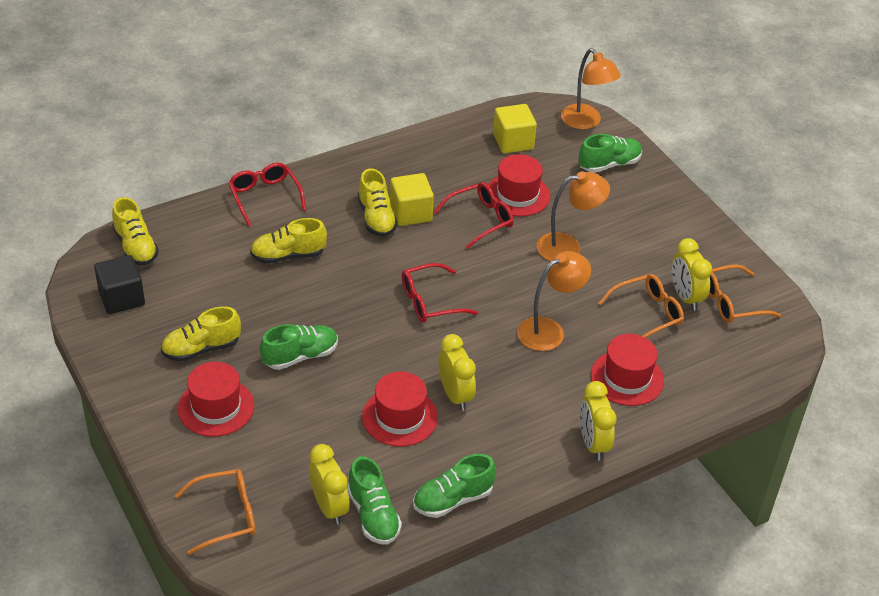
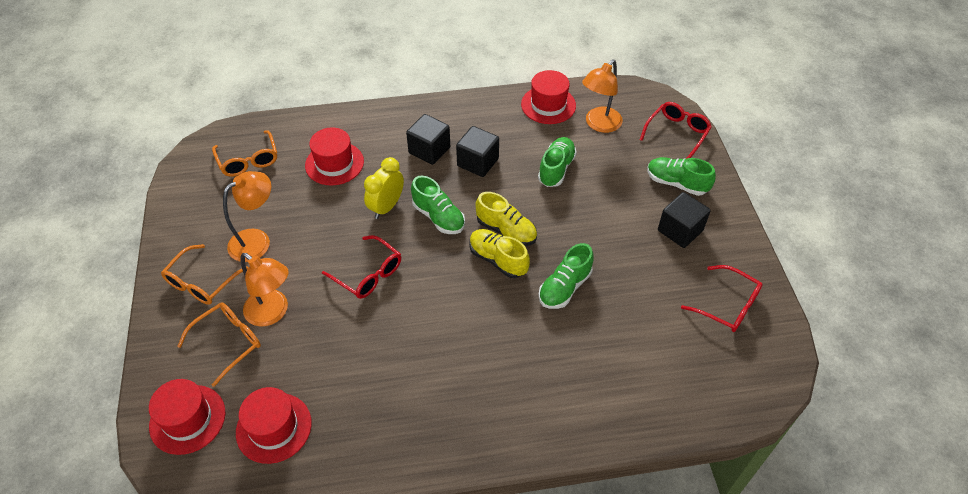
black cube: 1 -> 3
yellow clock: 4 -> 1
yellow cube: 2 -> 0
yellow shoe: 4 -> 2

